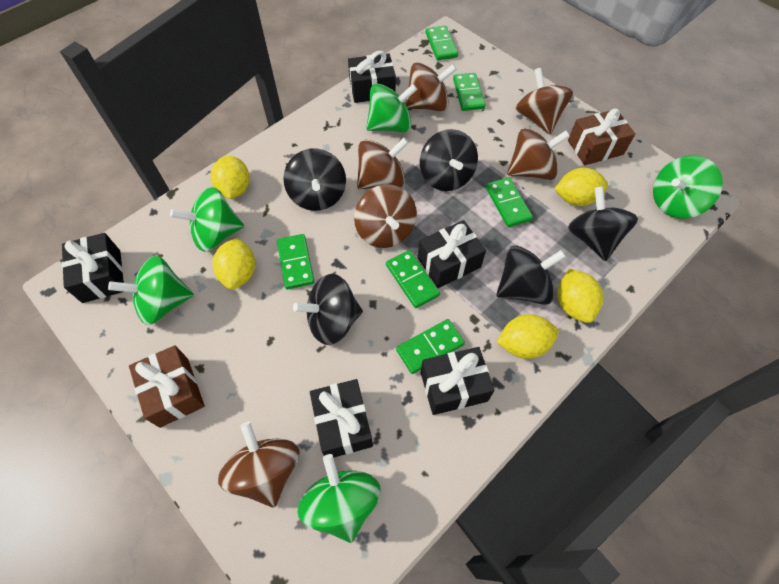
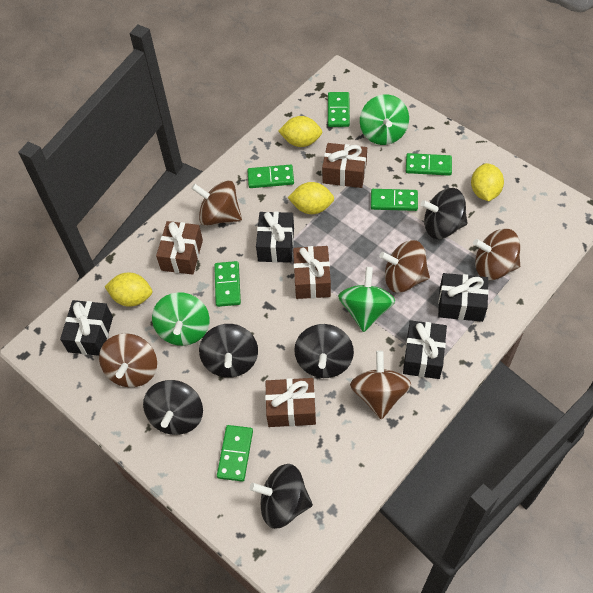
black gift: 5 -> 4
brown gift: 2 -> 4
brown spinning top: 6 -> 5
green spinning top: 5 -> 3
yellow lemon: 5 -> 4

